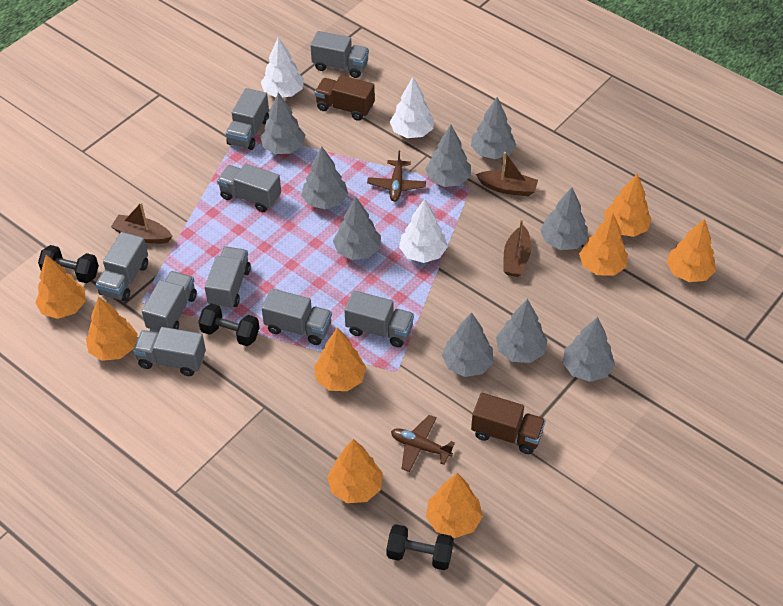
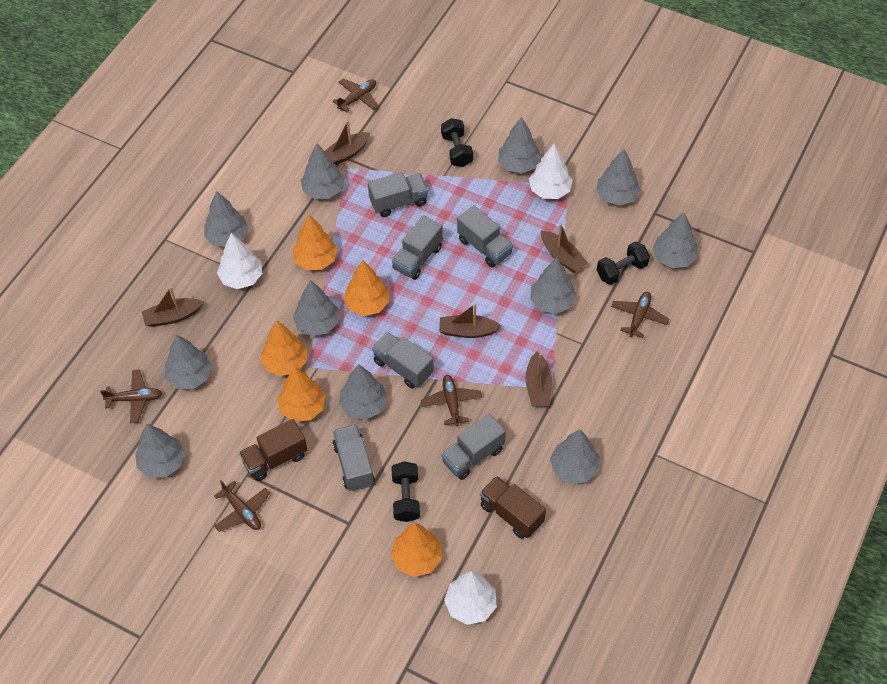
brown boat: 3 -> 5
brown plane: 2 -> 5
grey tree: 9 -> 11
grey truck: 9 -> 6
orange tree: 8 -> 5

